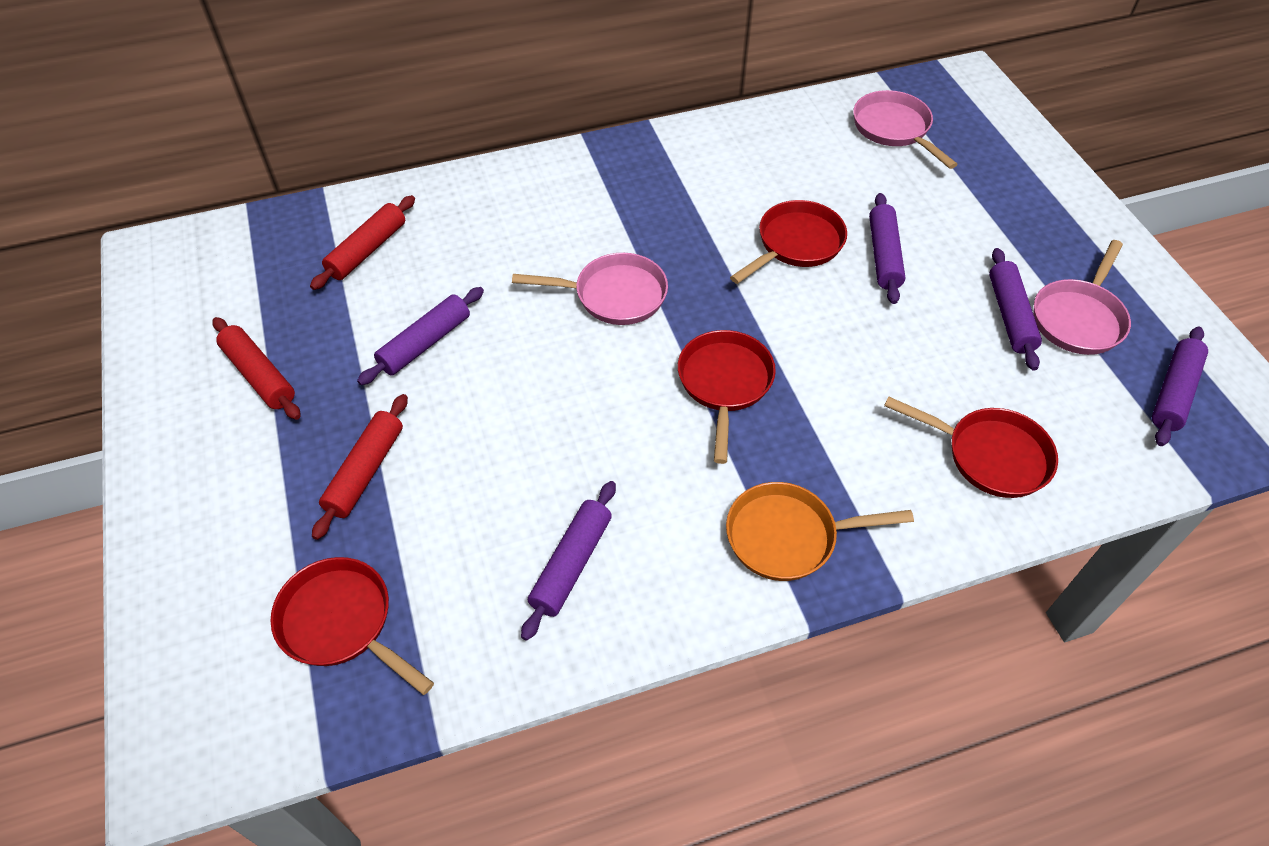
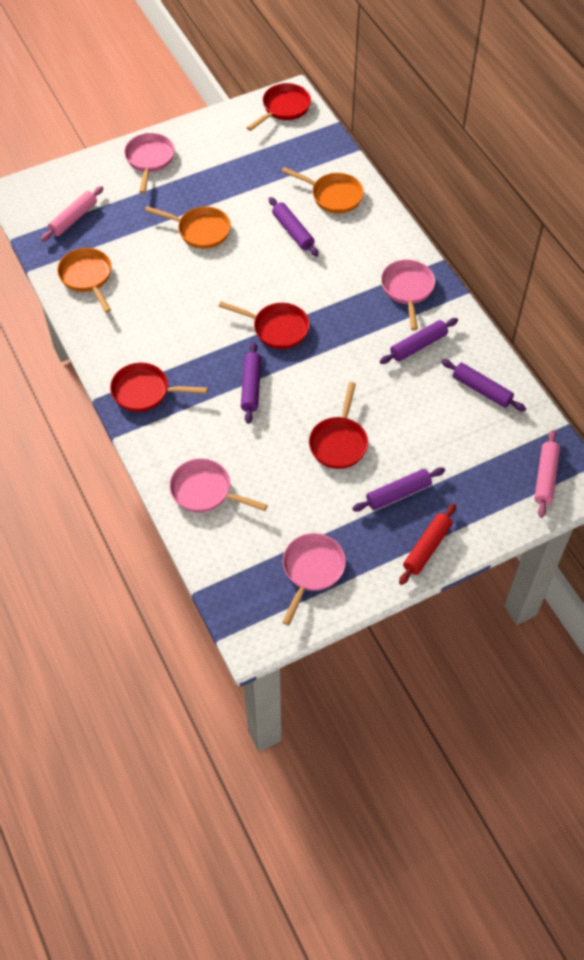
orange pan: 1 -> 3
pink pan: 3 -> 4
pink rolling pin: 0 -> 2
red rolling pin: 3 -> 1

